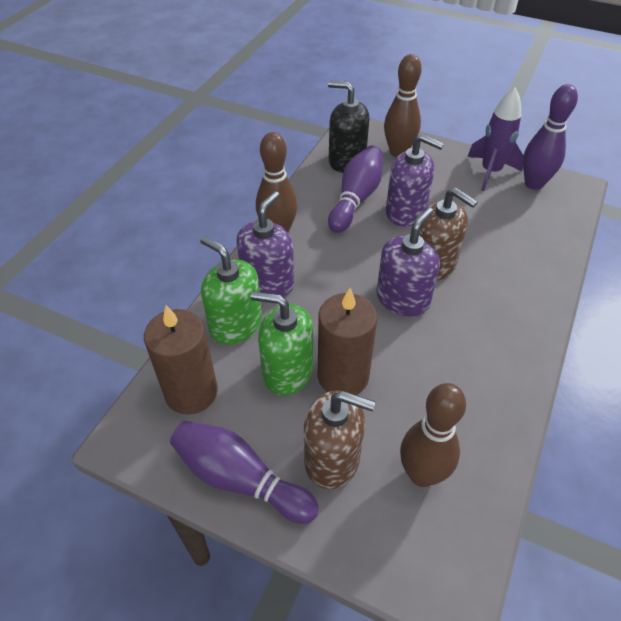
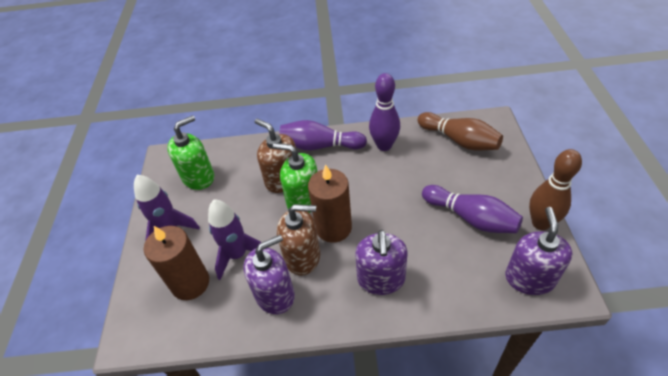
black soap dispenser: 1 -> 0
brown bowling pin: 3 -> 2
purple rocket: 1 -> 2

